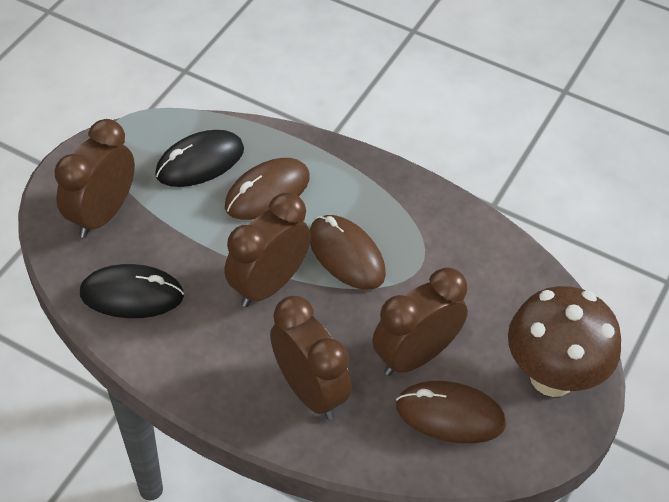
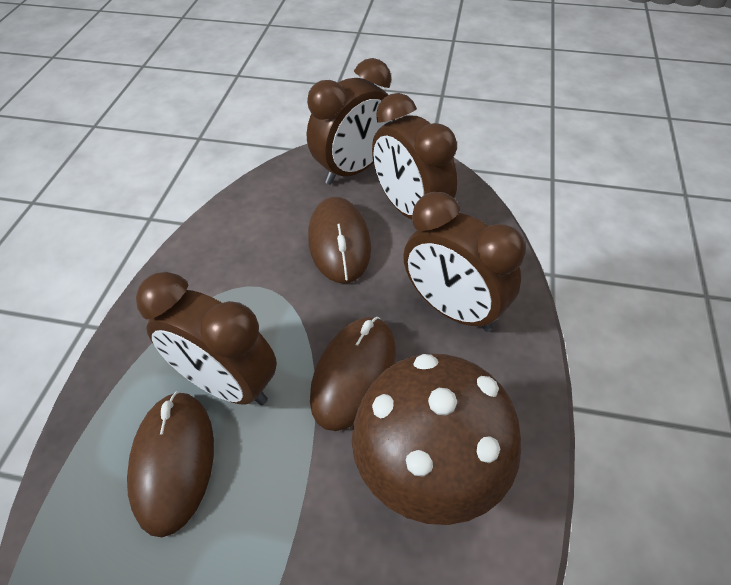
black mouse: 2 -> 0

